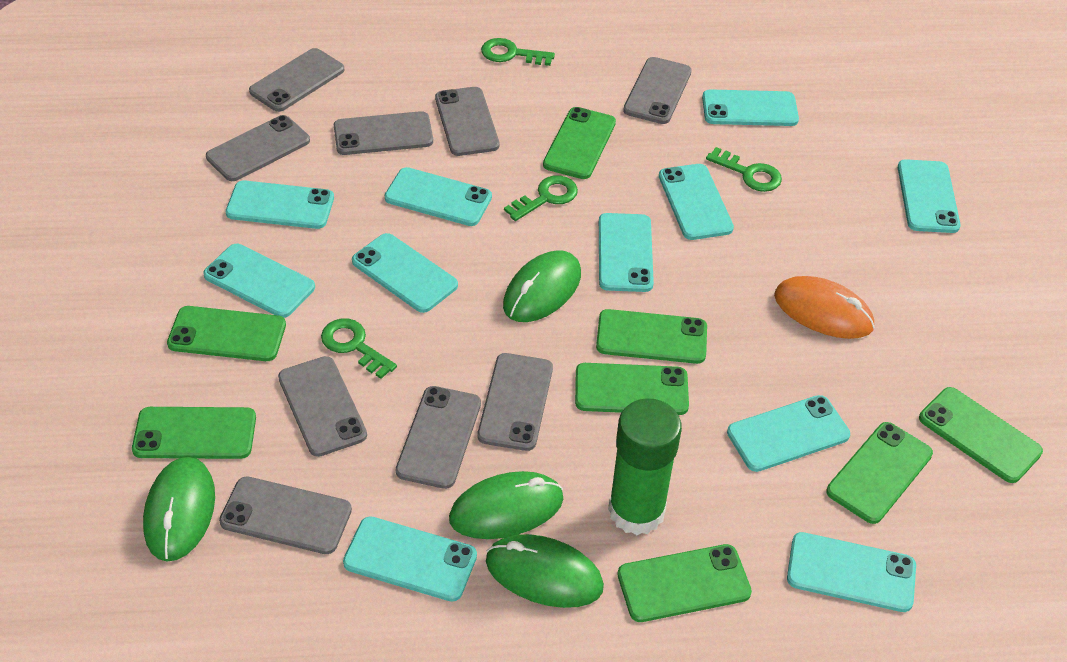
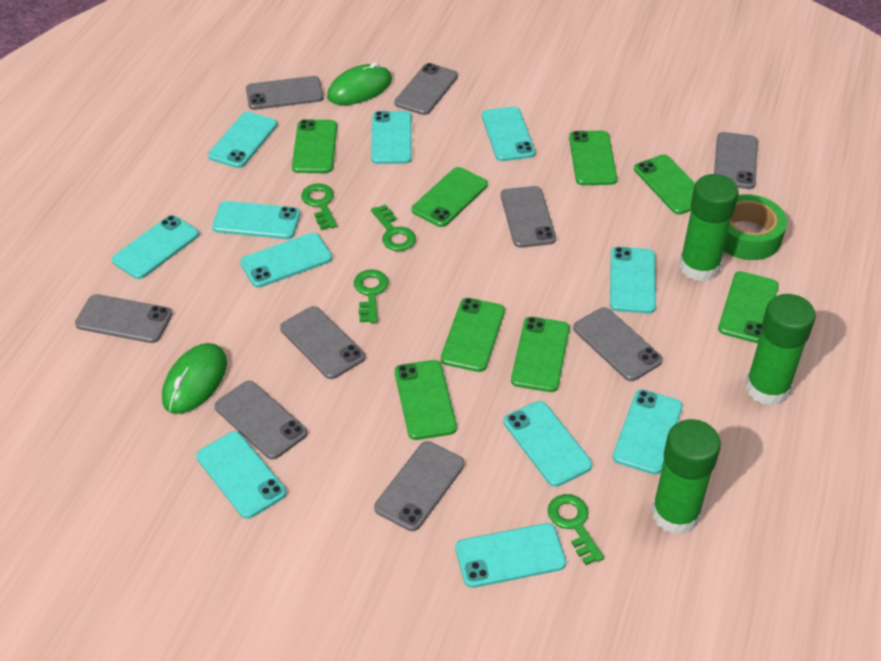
green glue stick: 1 -> 3
green mouse: 4 -> 2
green tape: 0 -> 1
orange mouse: 1 -> 0

